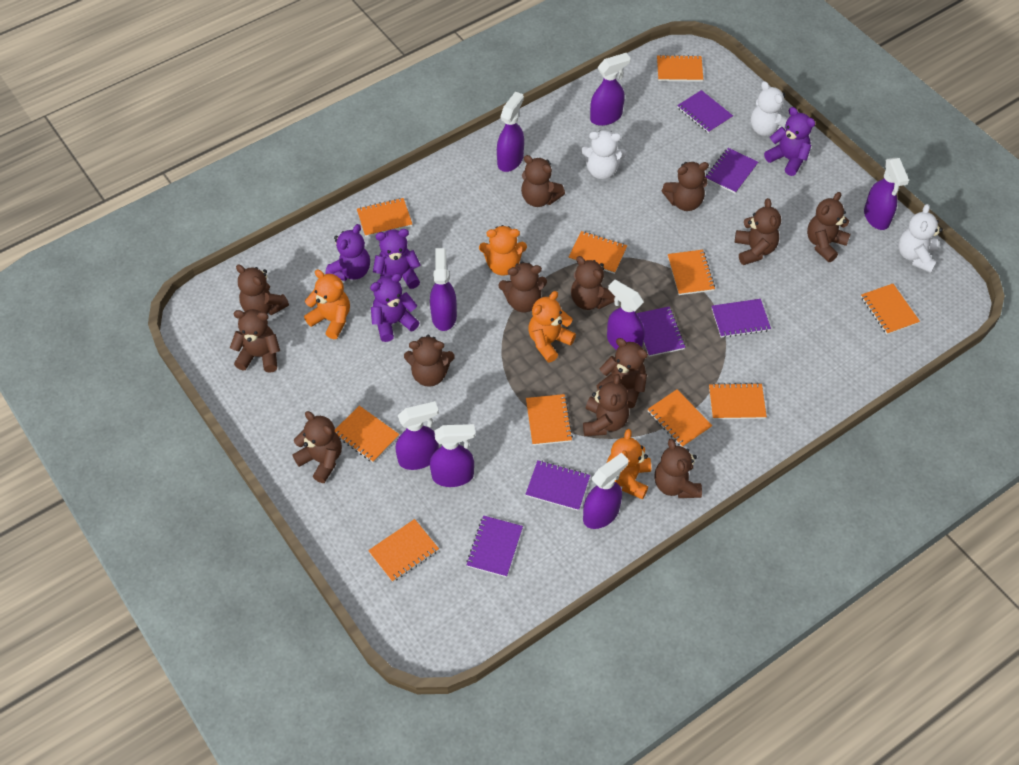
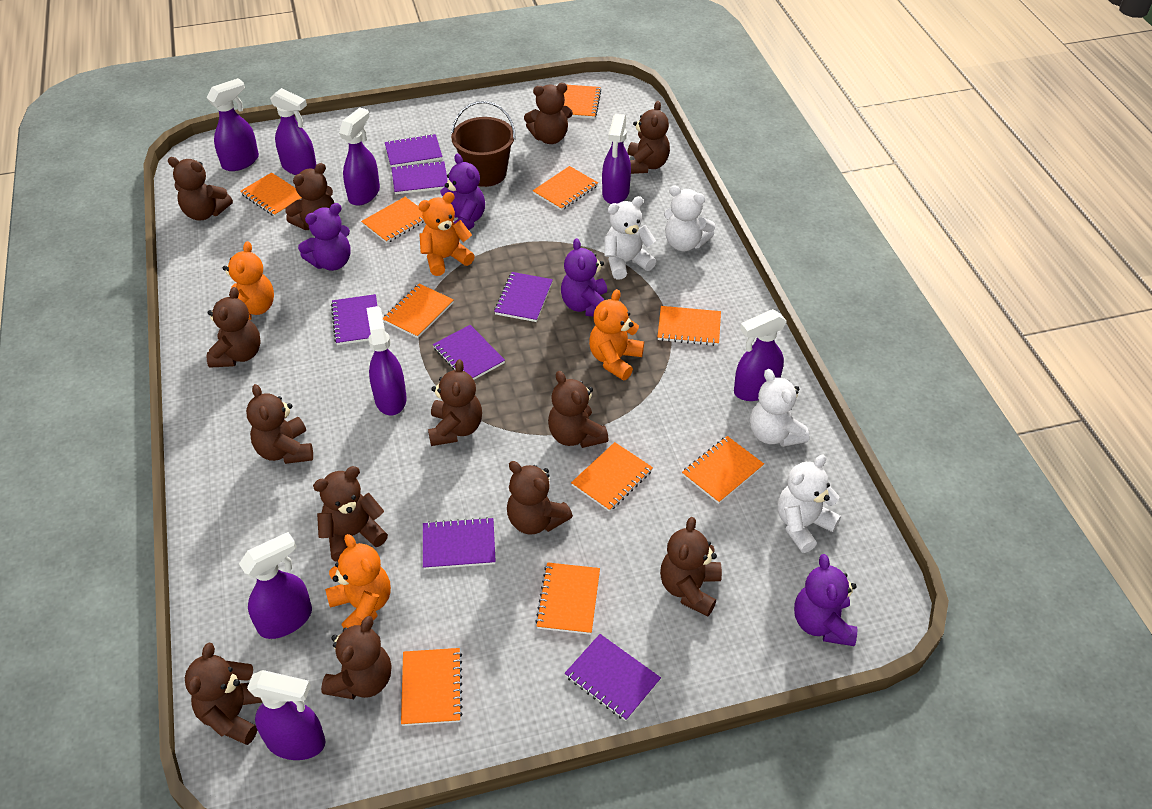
brown bucket: 0 -> 1
purple notebook: 6 -> 7
white teddy bear: 3 -> 4

